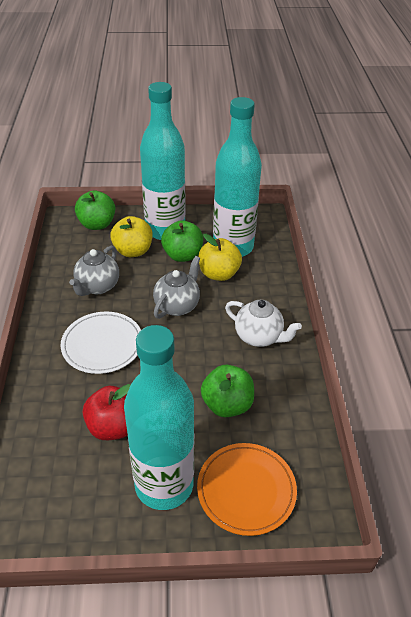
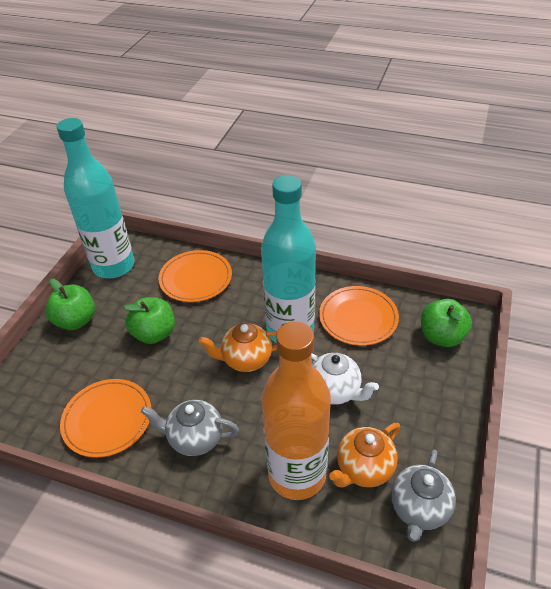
orange bottle: 0 -> 1
orange plate: 1 -> 3
orange teapot: 0 -> 2
red apple: 1 -> 0
turquoise bottle: 3 -> 2
white plate: 1 -> 0
yellow apple: 2 -> 0

